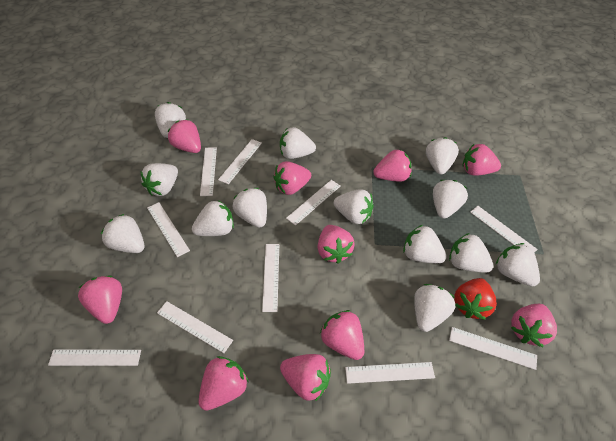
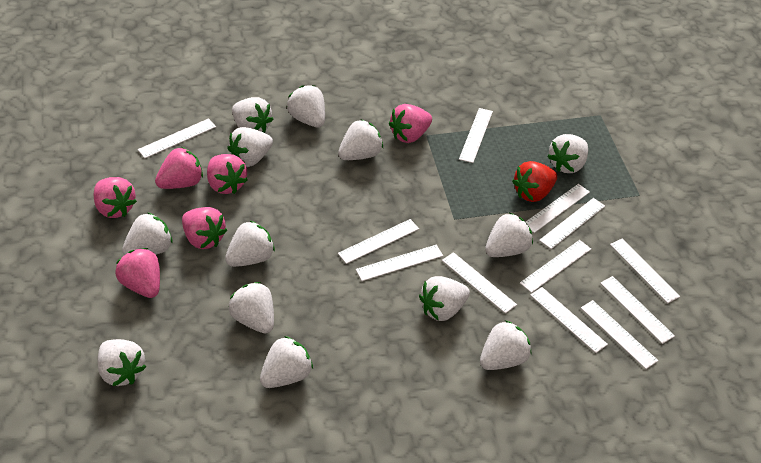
pink strawberry: 10 -> 6
white ruler: 10 -> 12

